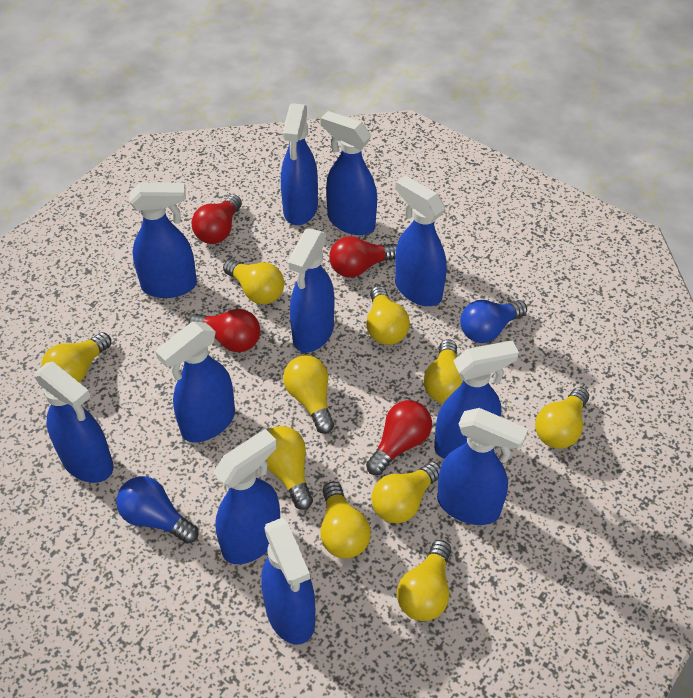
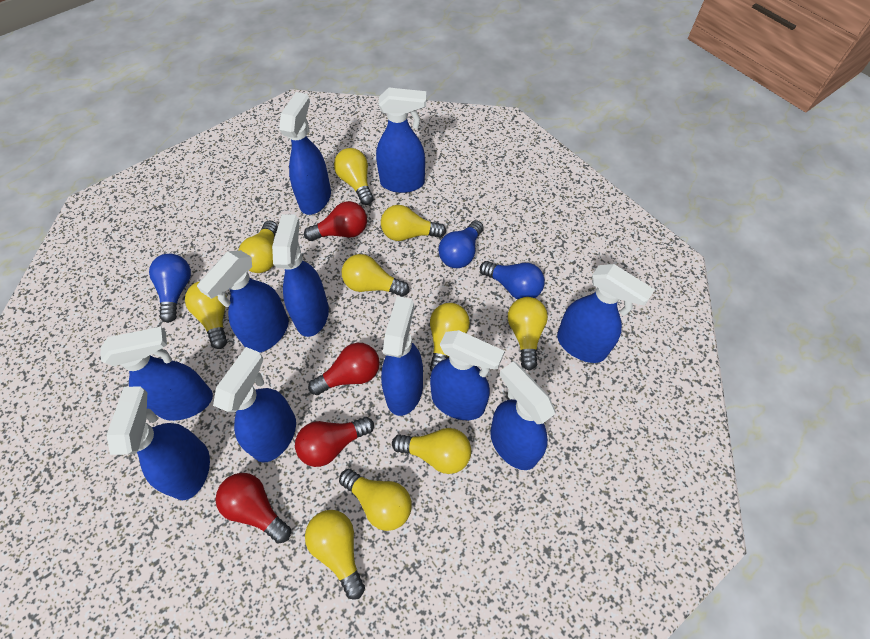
blue light bulb: 2 -> 3

